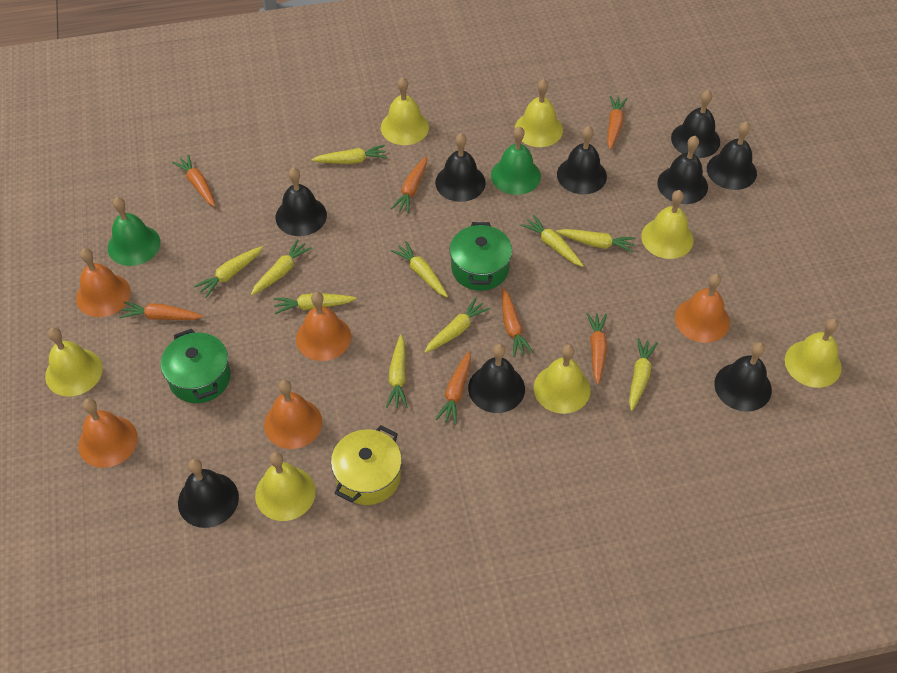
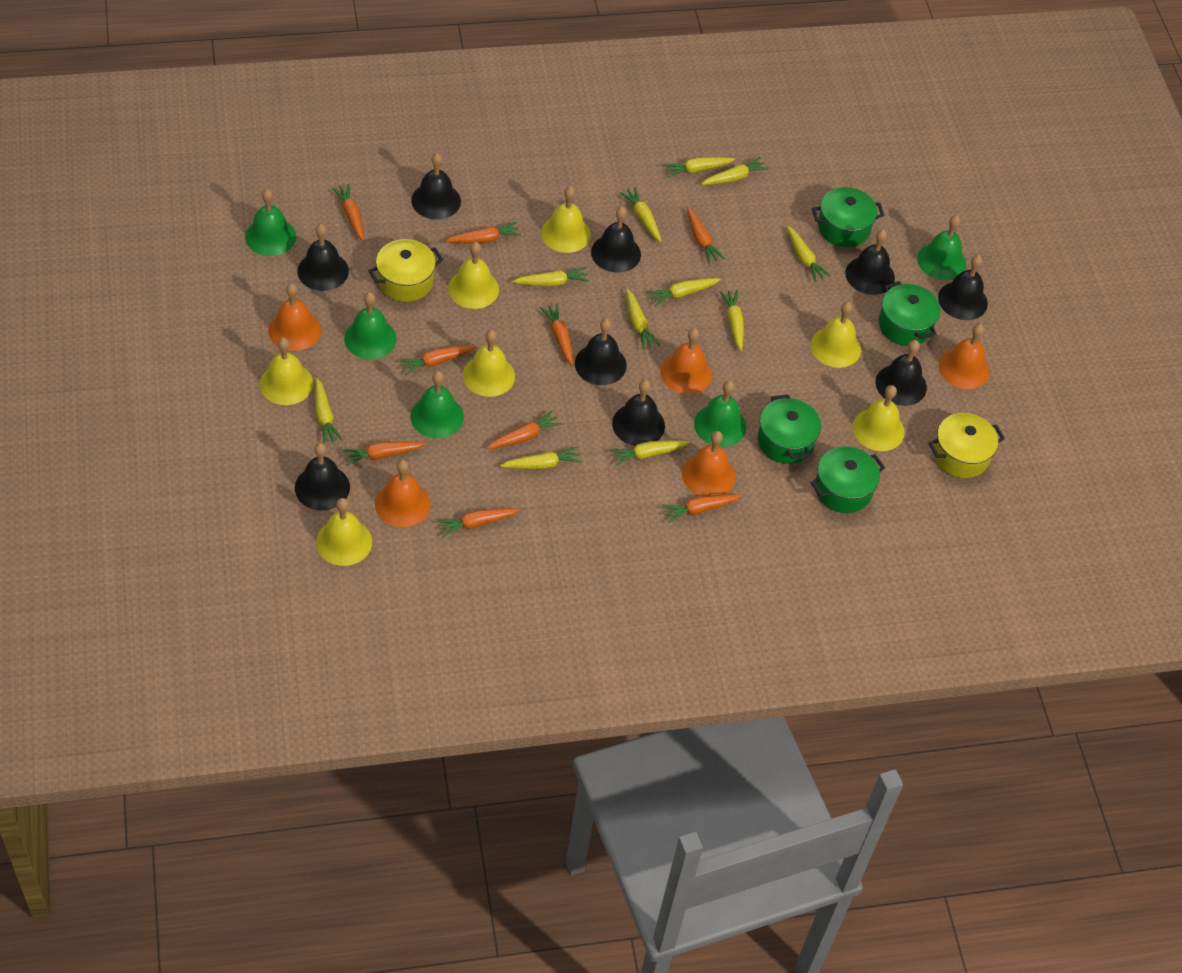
green bell: 2 -> 5
green pot: 2 -> 4
orange carrot: 7 -> 9
yellow carrot: 10 -> 11
yellow pot: 1 -> 2

